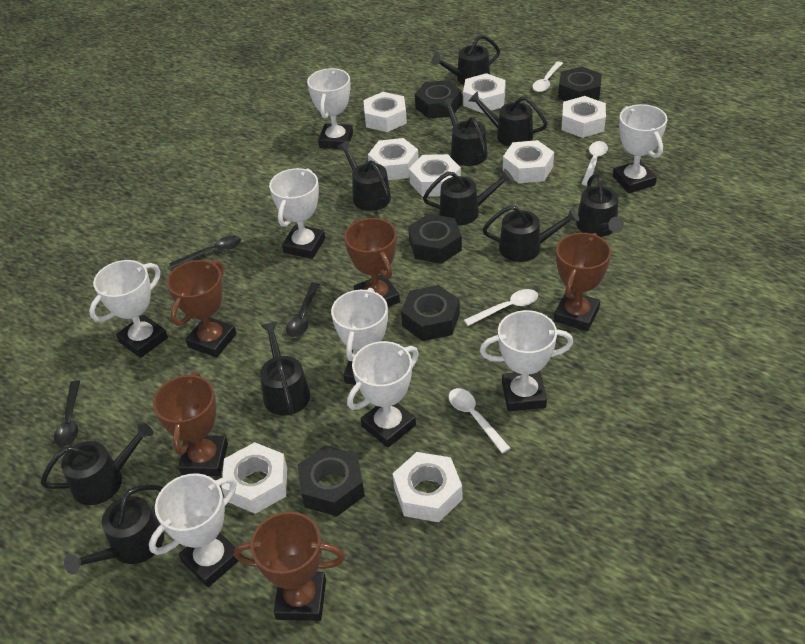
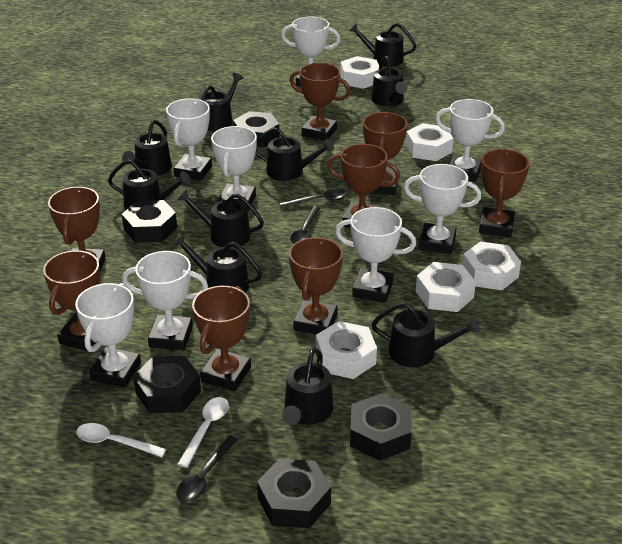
brown trophy: 5 -> 8
white nut: 8 -> 5
white spoon: 4 -> 2

